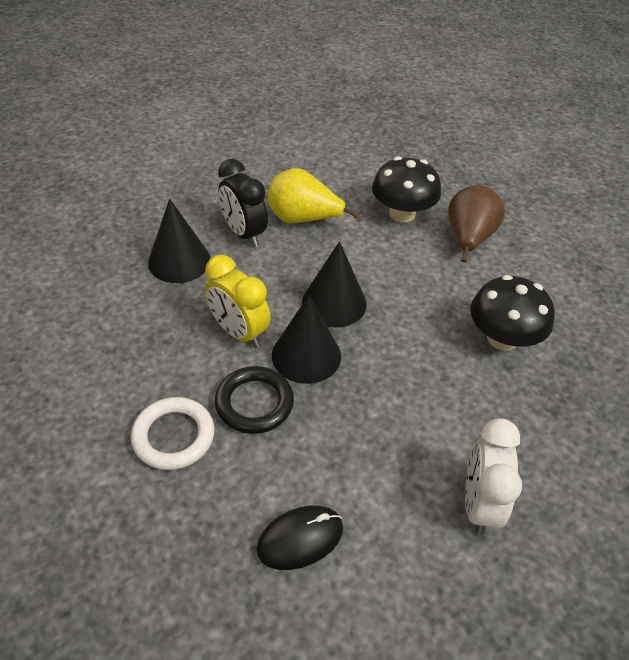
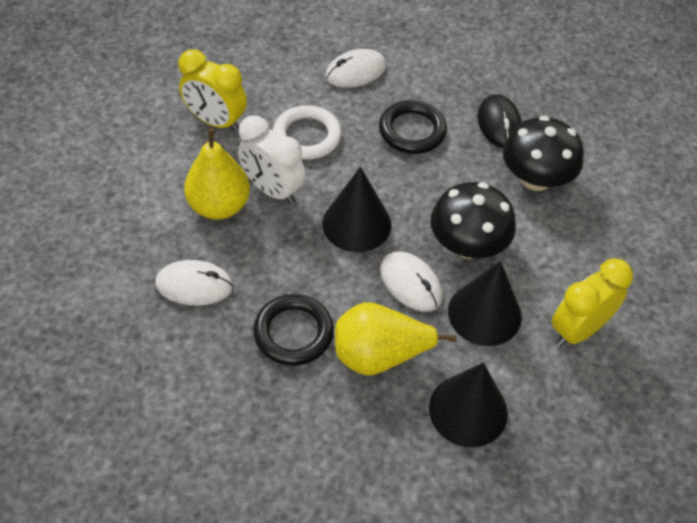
black clock: 1 -> 0
black ring: 1 -> 2
brown pear: 1 -> 0
white mouse: 0 -> 3
yellow clock: 1 -> 2
yellow pear: 1 -> 2

